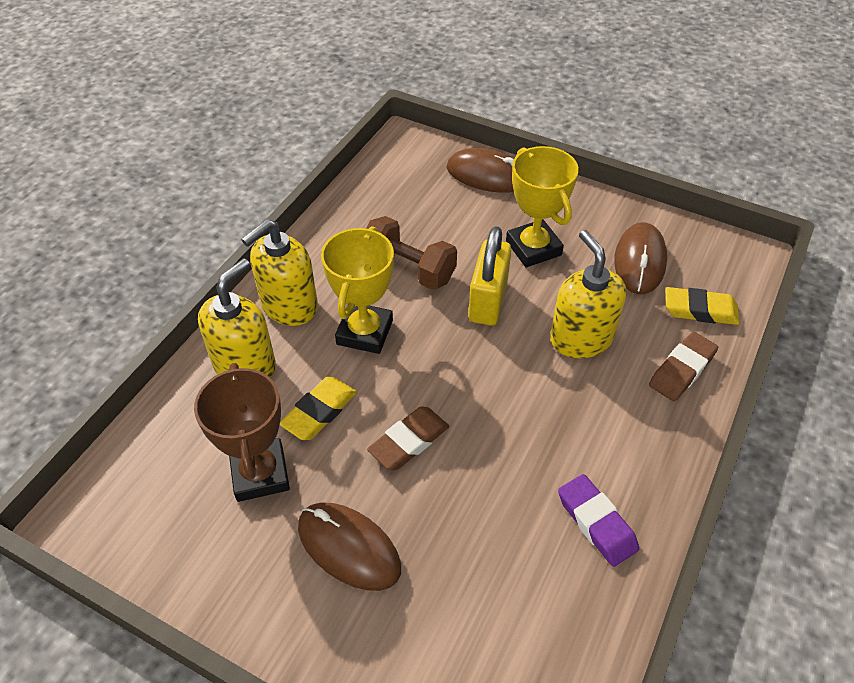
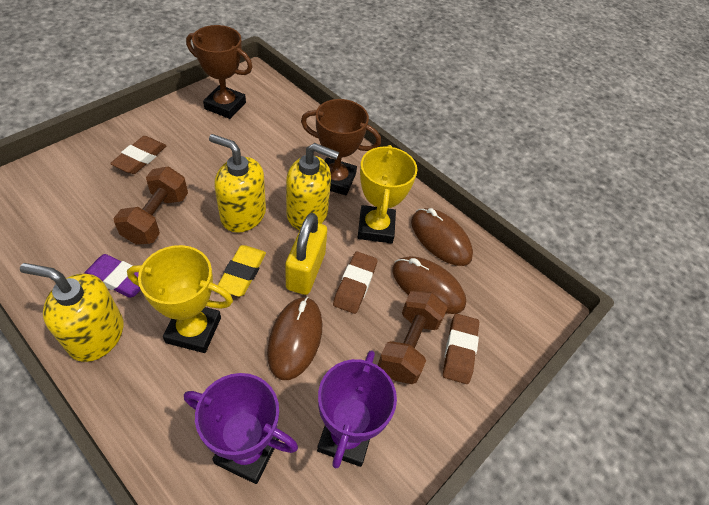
brown dumbbell: 1 -> 2
brown eraser: 2 -> 3
brown trophy: 1 -> 2
purple trophy: 0 -> 2
yellow eraser: 2 -> 1

